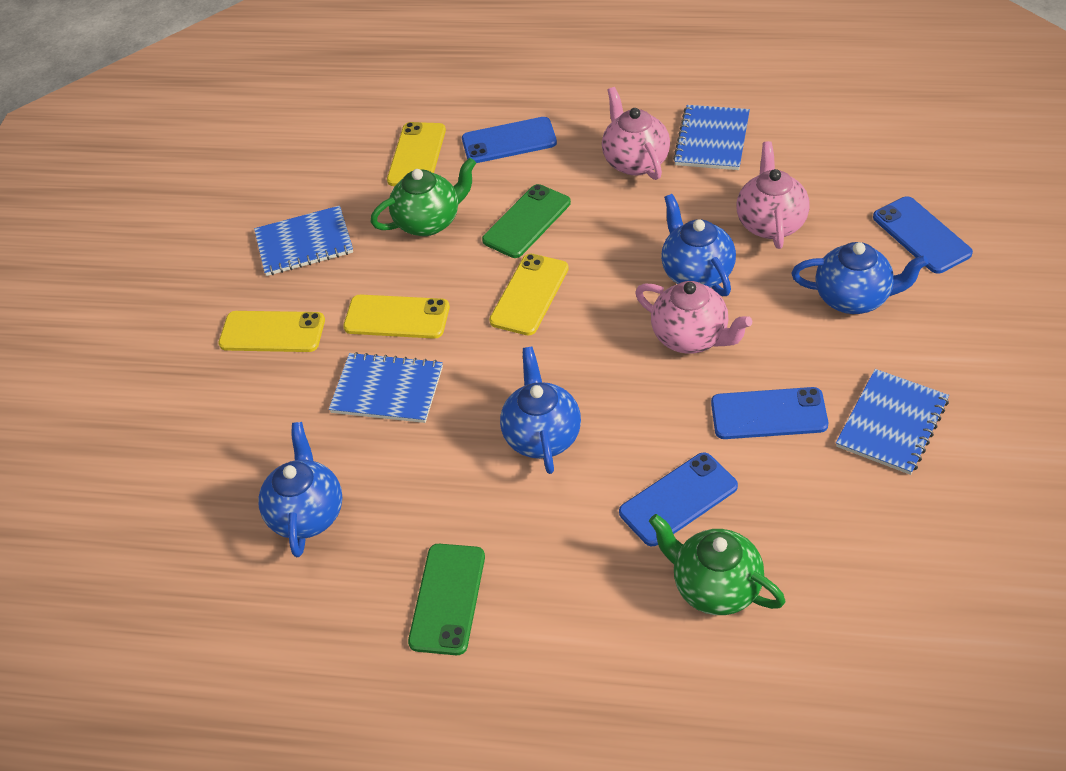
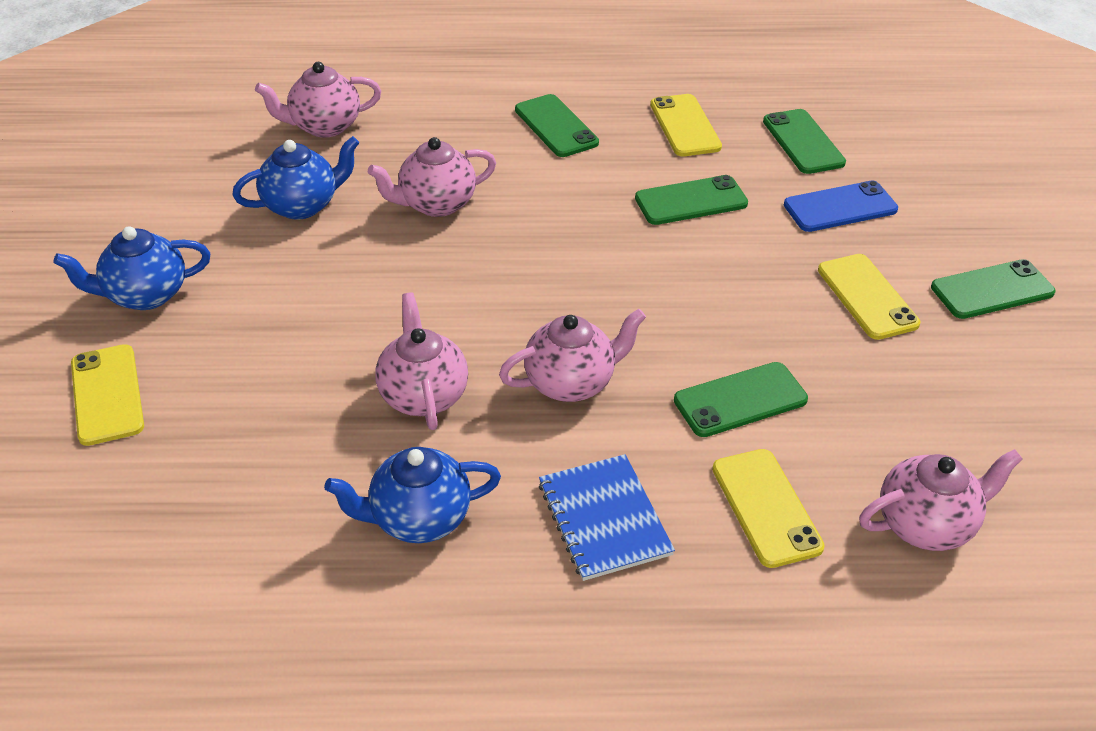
blue notebook: 4 -> 1
blue phone: 4 -> 1
blue teapot: 4 -> 3
green phone: 2 -> 5
green teapot: 2 -> 0
pink teapot: 3 -> 5

